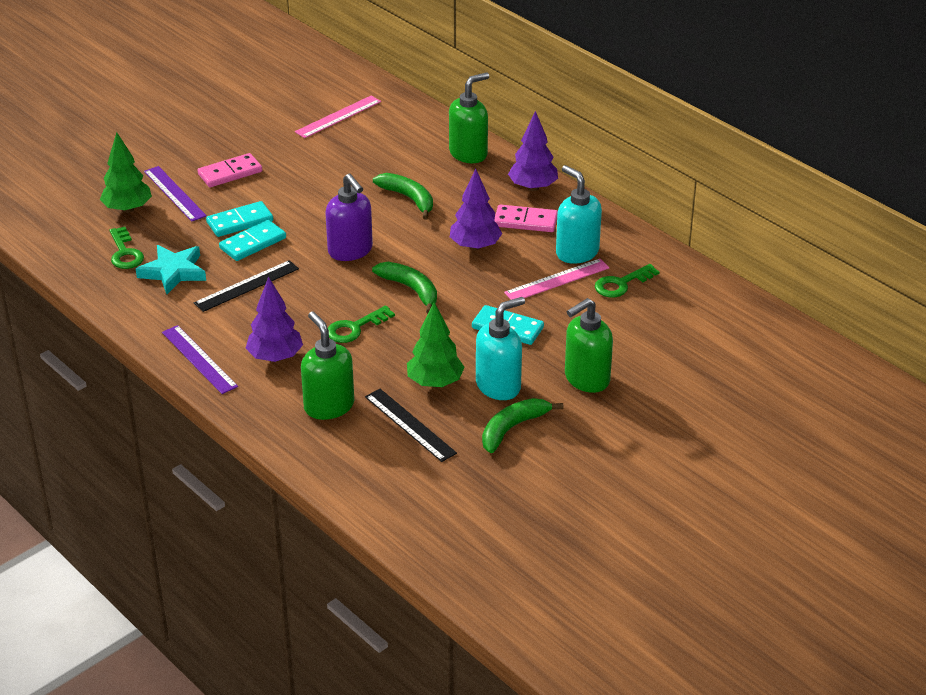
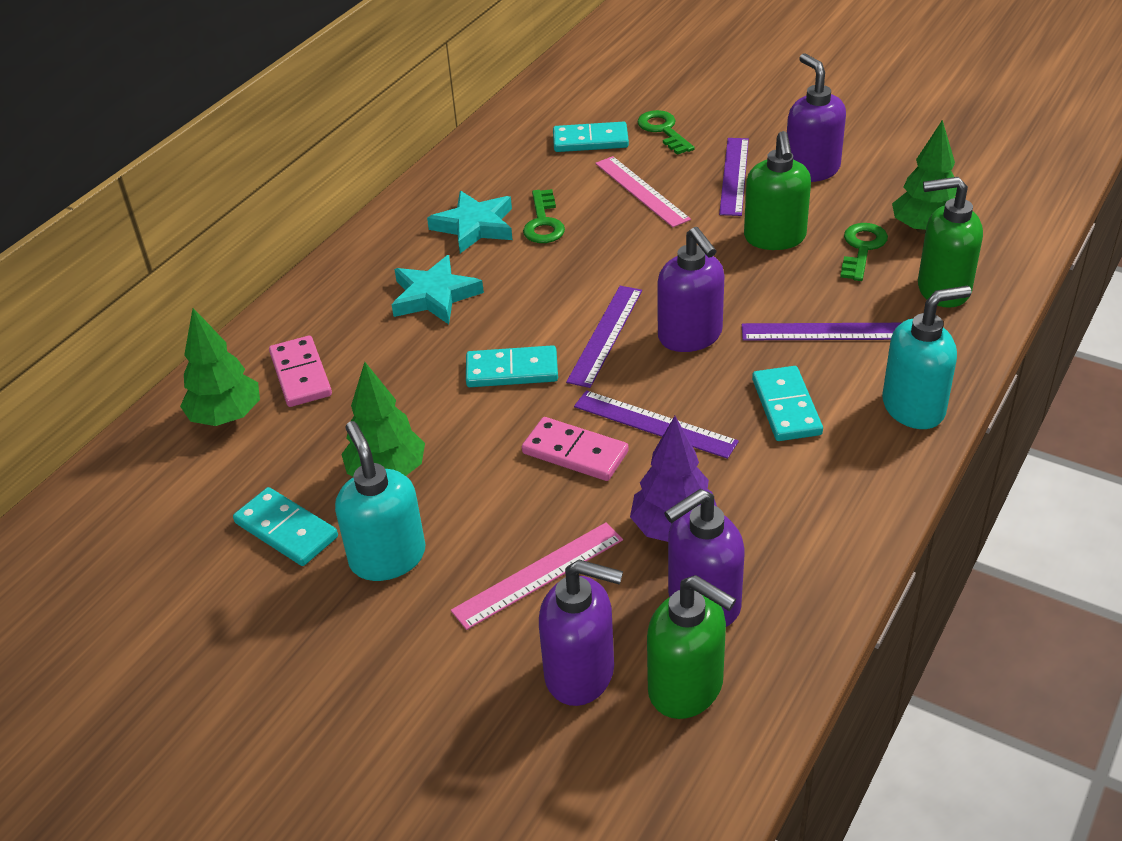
black ruler: 2 -> 0
green banana: 3 -> 0
green tree: 2 -> 3
purple ruler: 2 -> 4
purple soap dispenser: 1 -> 4
purple tree: 3 -> 1
turquoise domino: 3 -> 4
turquoise star: 1 -> 2

